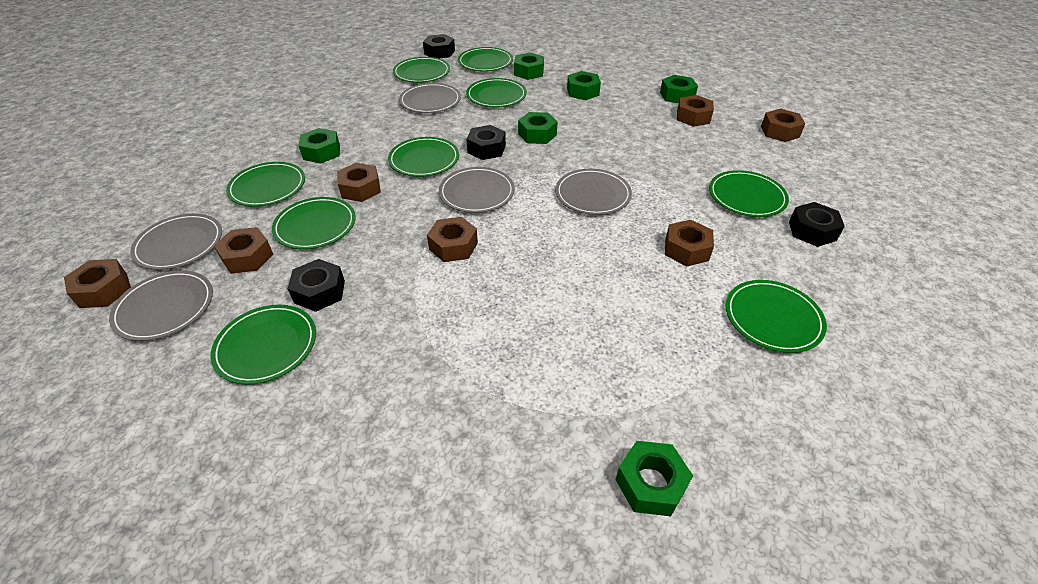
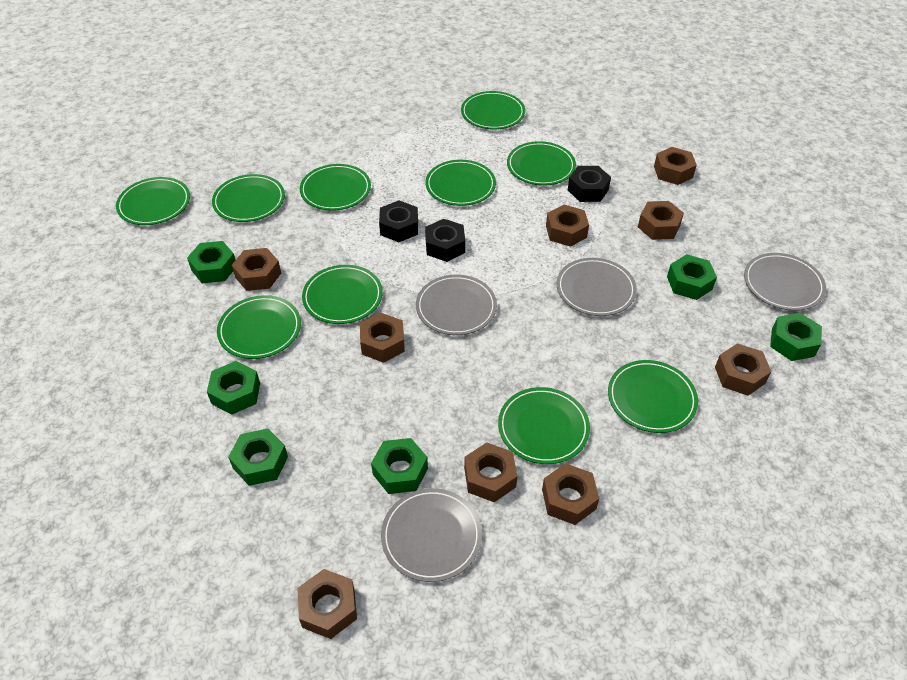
black nut: 4 -> 3
brown nut: 7 -> 9
green plate: 9 -> 10
grey plate: 5 -> 4

